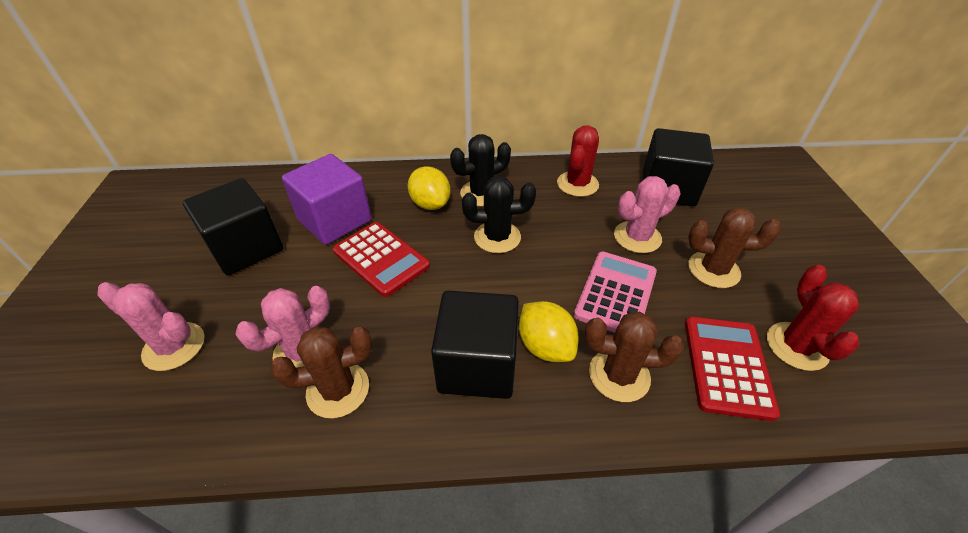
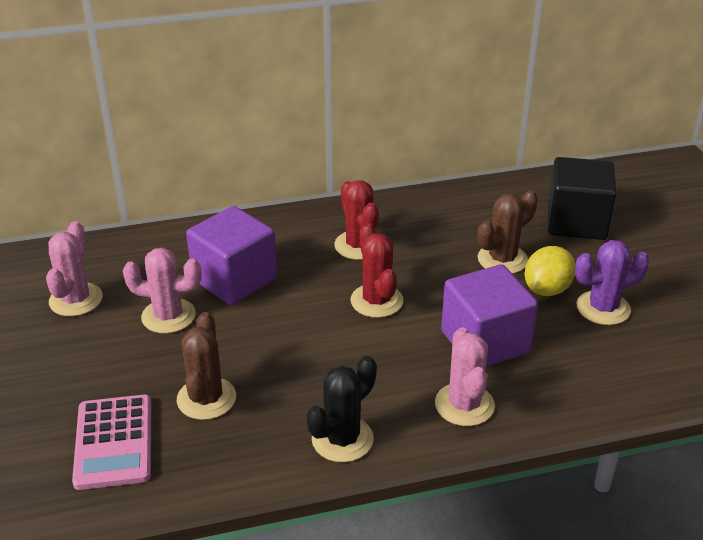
black cactus: 2 -> 1
black cube: 3 -> 1
brown cactus: 3 -> 2
purple cactus: 0 -> 1
purple cube: 1 -> 2
red calculator: 2 -> 0
yellow lemon: 2 -> 1

